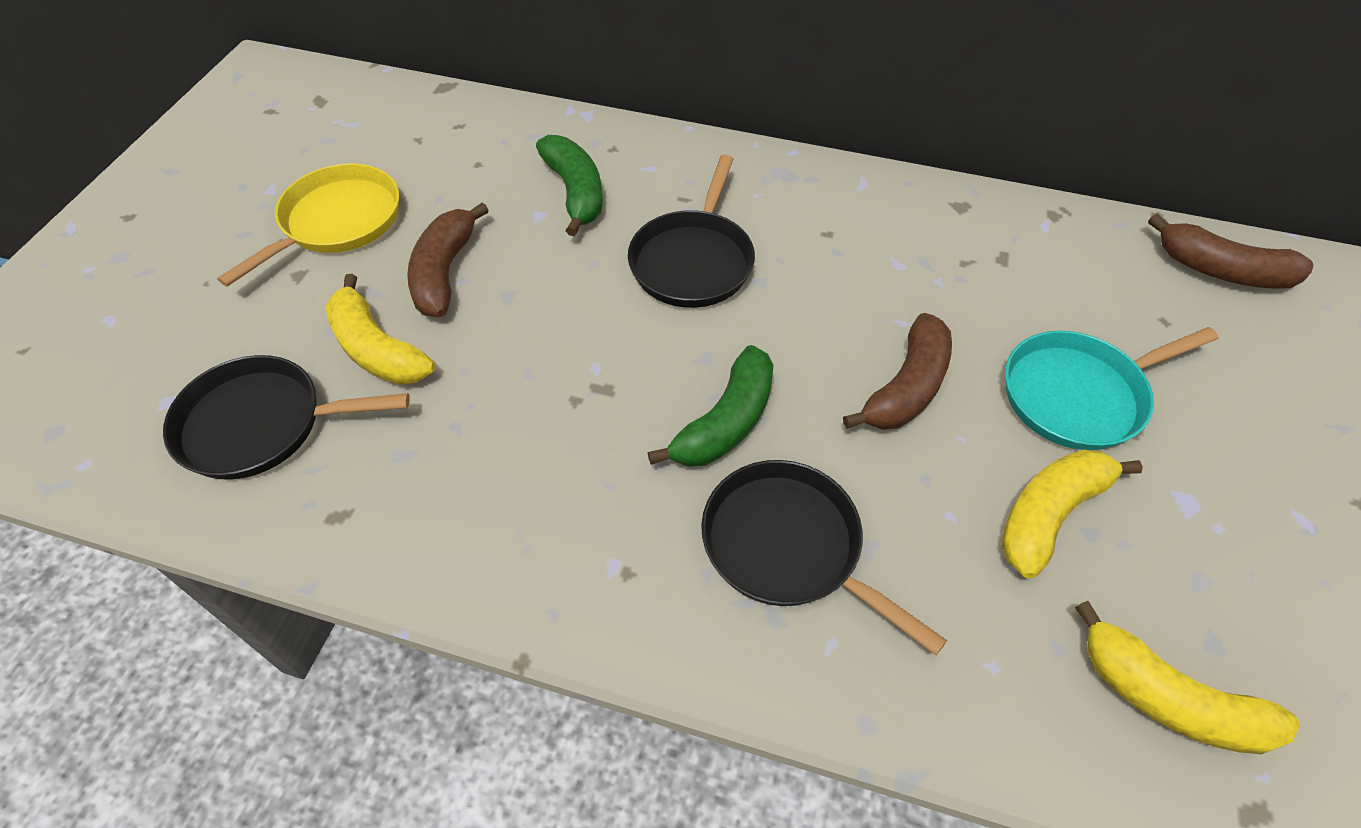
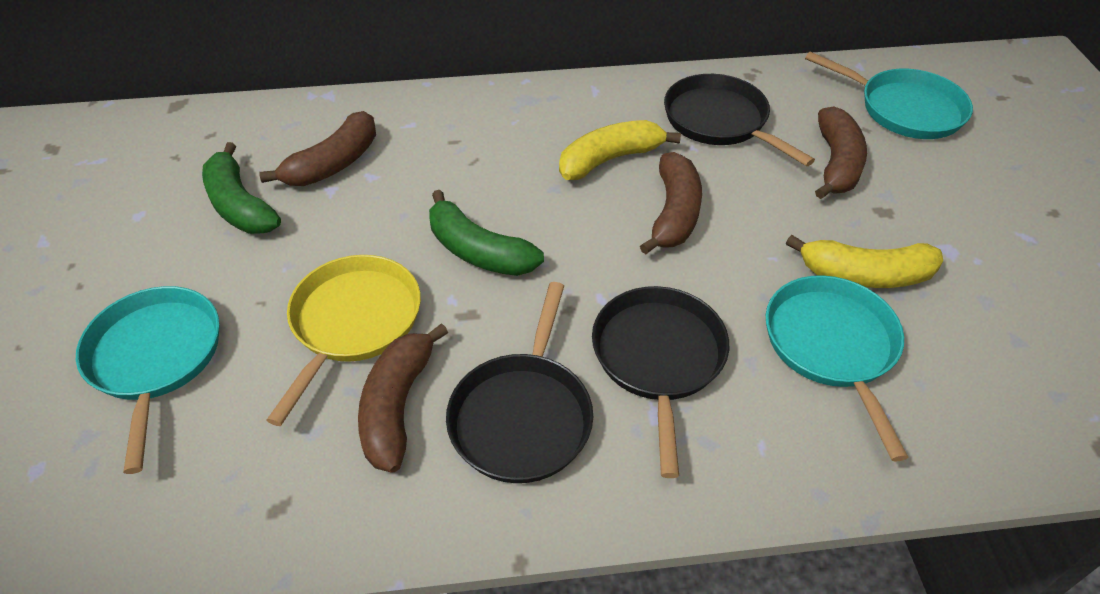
brown banana: 3 -> 4
turquoise pan: 1 -> 3
yellow banana: 3 -> 2

